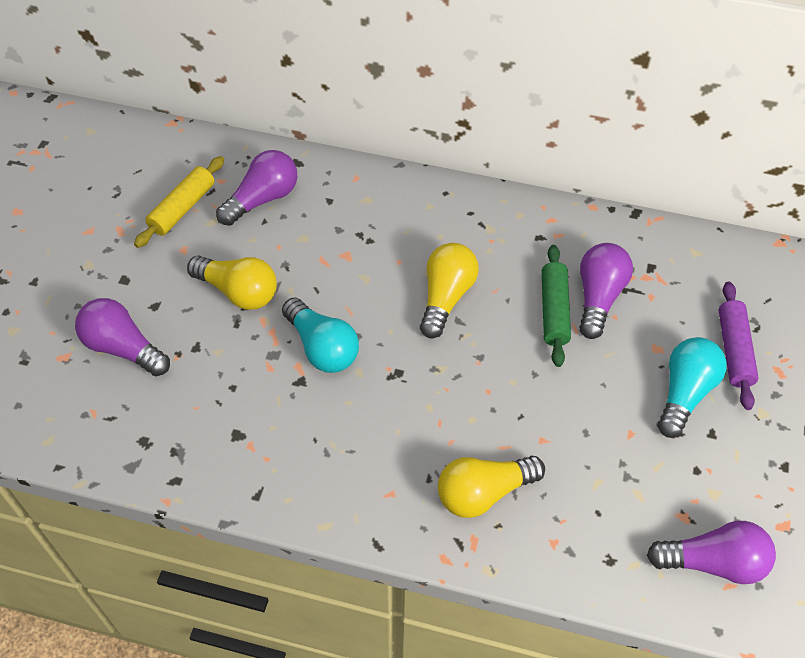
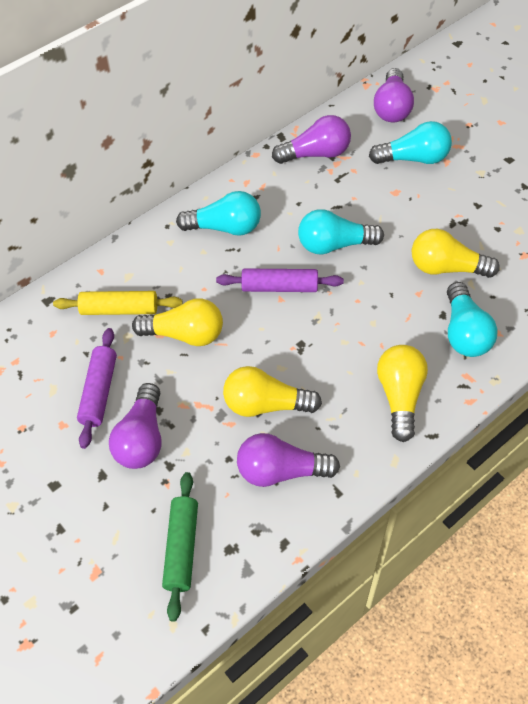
purple rolling pin: 1 -> 2
turquoise light bulb: 2 -> 4
yellow light bulb: 3 -> 4

